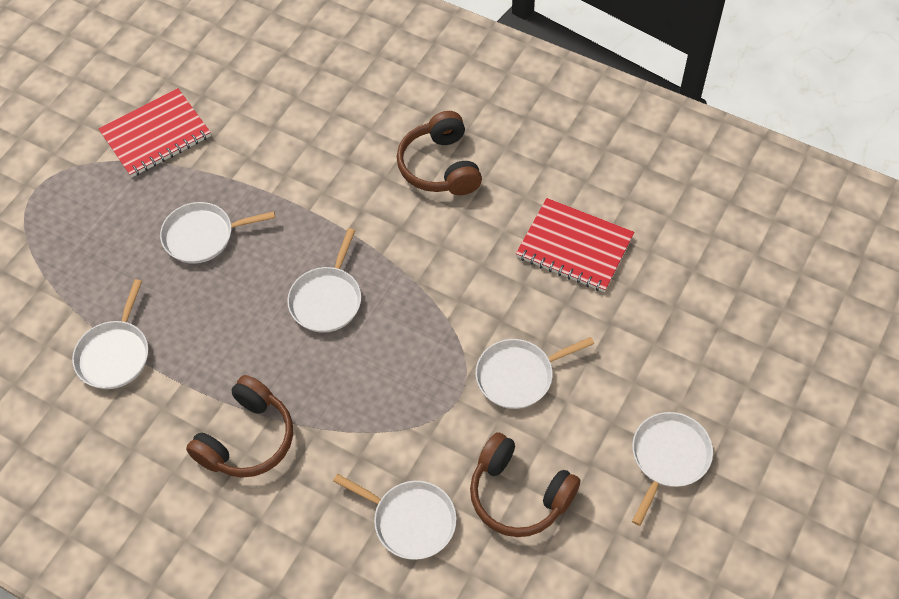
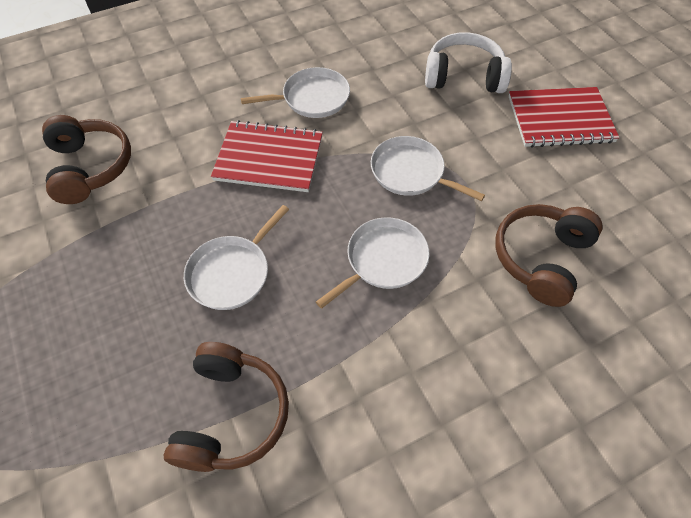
white headphones: 0 -> 1
white pan: 6 -> 4

